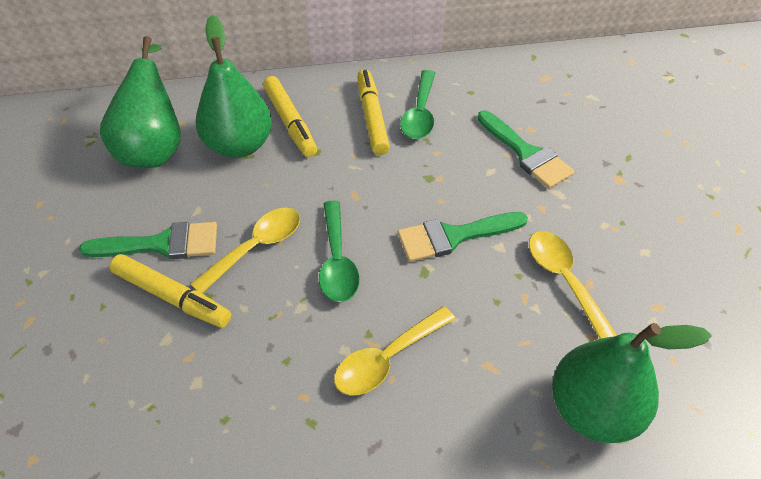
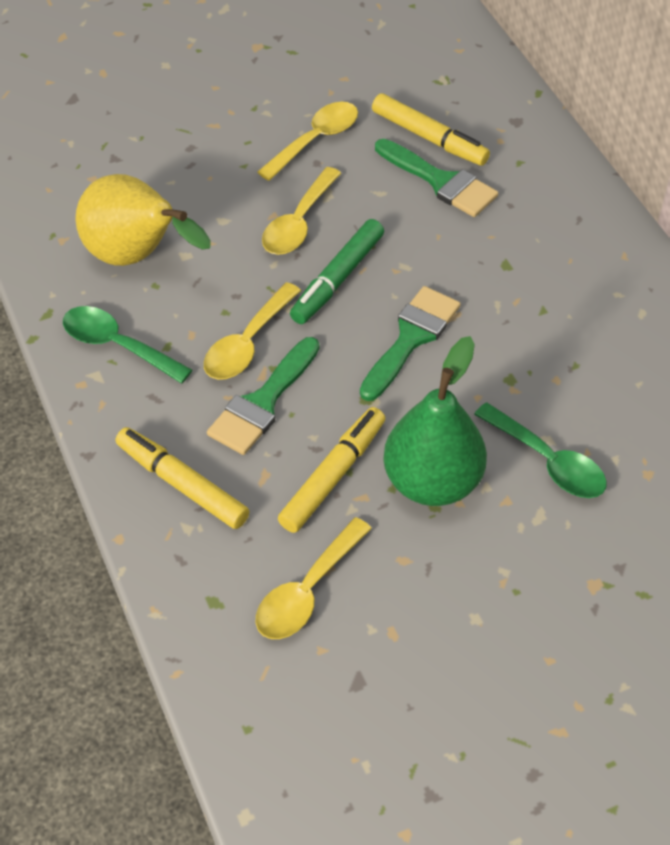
green marker: 0 -> 1
green pear: 3 -> 1
yellow pear: 0 -> 1
yellow spoon: 3 -> 4

